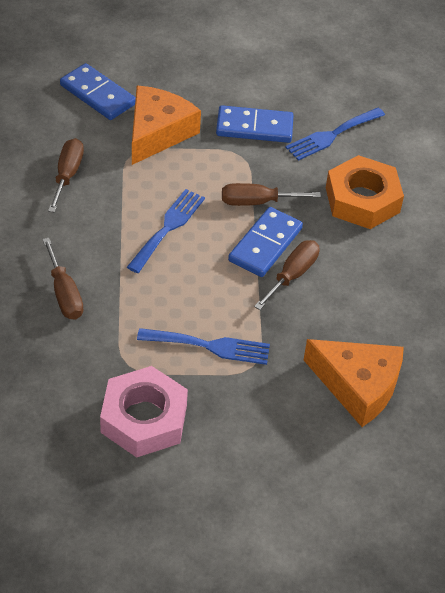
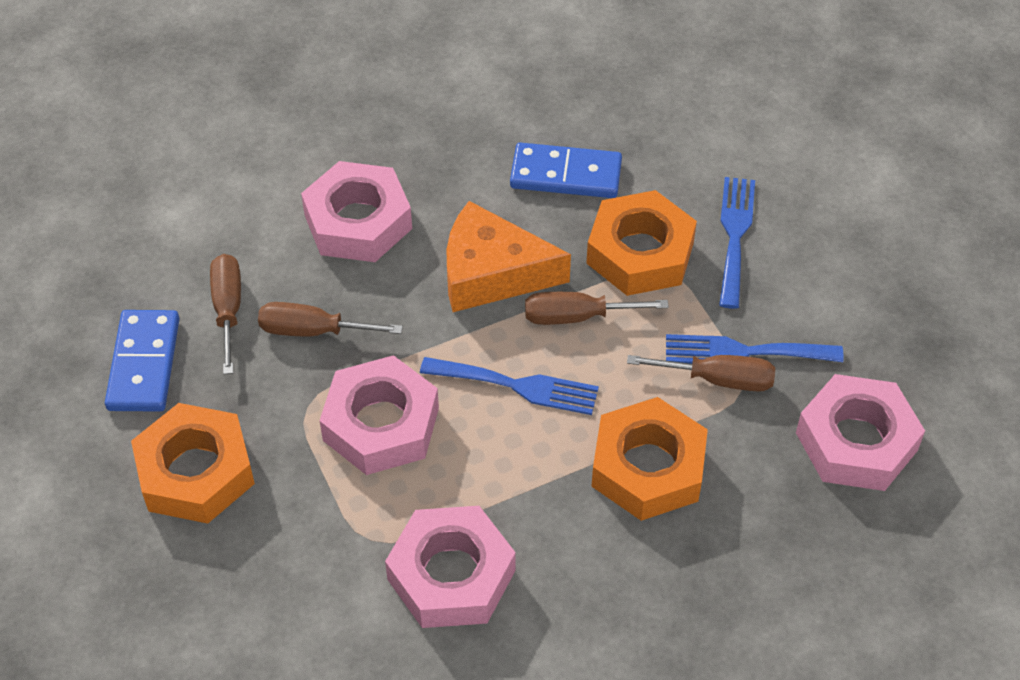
blue domino: 3 -> 2
orange cheese: 2 -> 1
orange nut: 1 -> 3
pink nut: 1 -> 4

